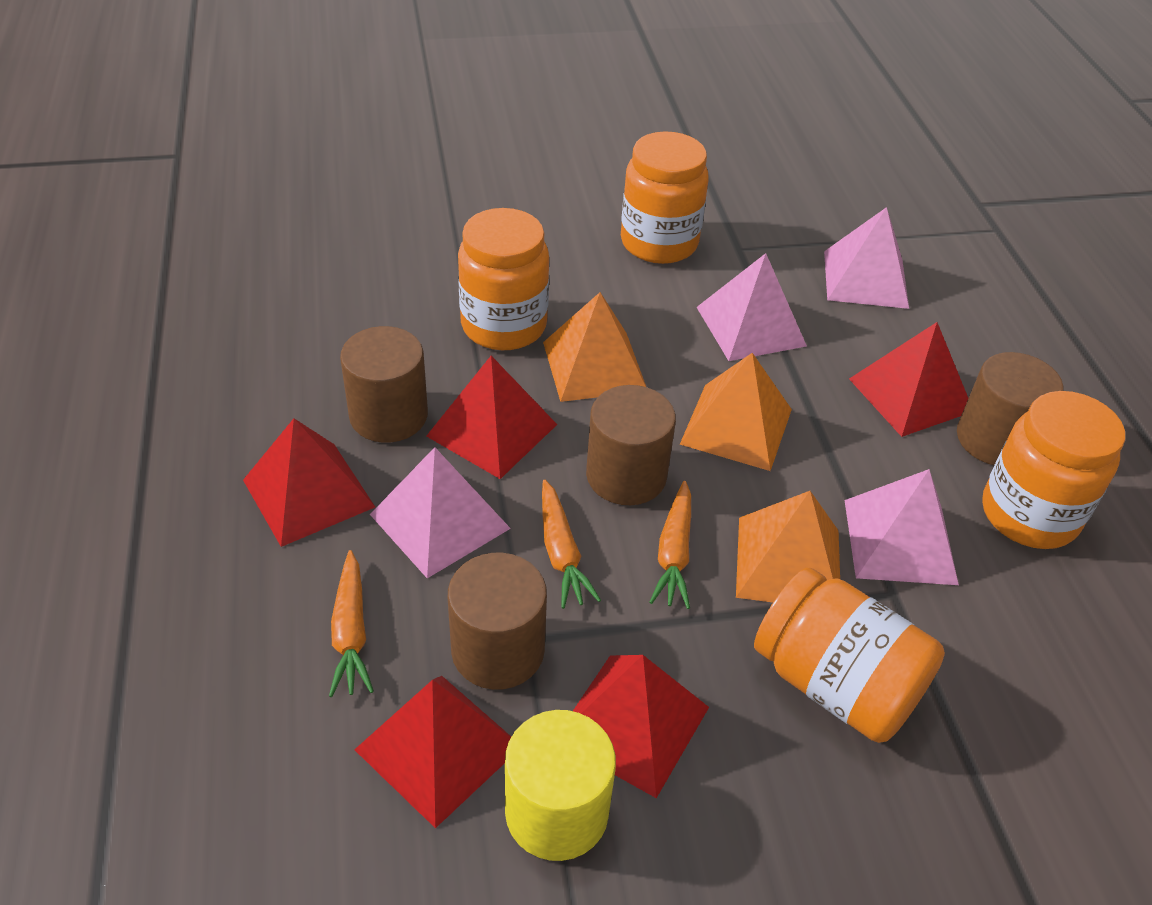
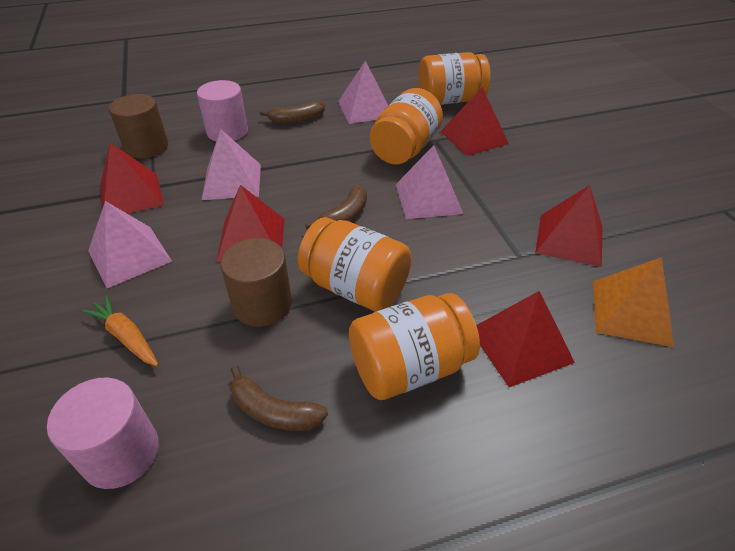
brown banana: 0 -> 3
brown cylinder: 4 -> 2
orange carrot: 3 -> 1
orange pyramid: 3 -> 1
pink cylinder: 0 -> 2
yellow cylinder: 1 -> 0

